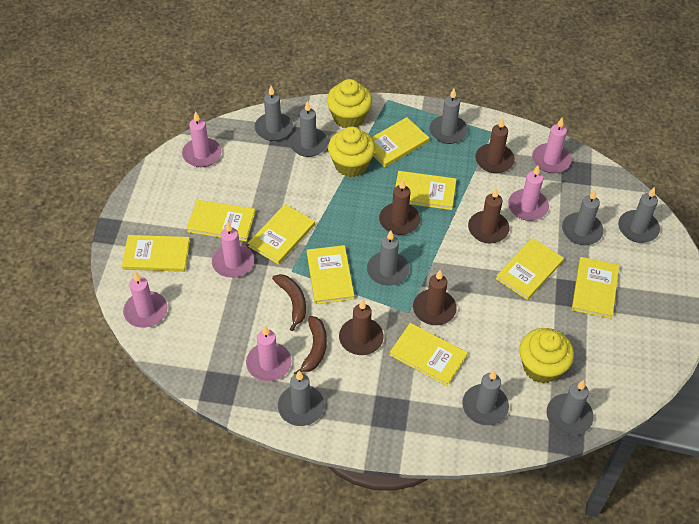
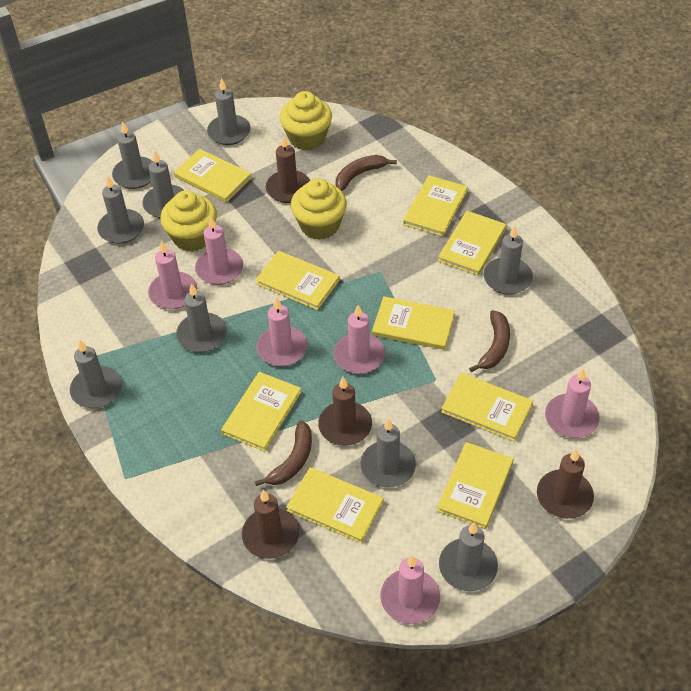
brown banana: 2 -> 3
brown candle: 5 -> 4

